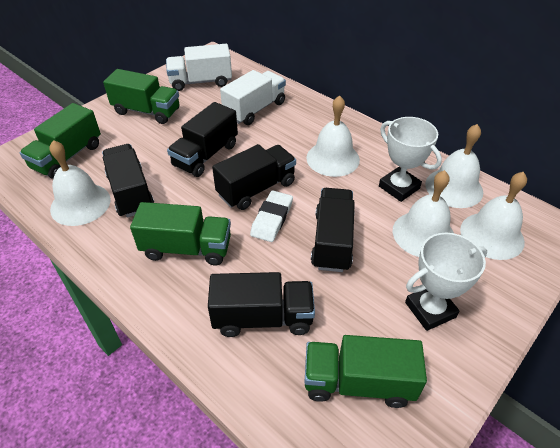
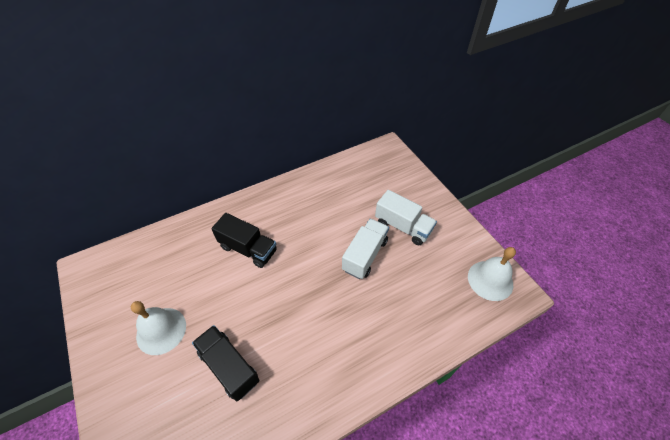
black truck: 5 -> 2
green truck: 4 -> 0
white bell: 5 -> 2
white eraser: 1 -> 0
white trophy: 2 -> 0

